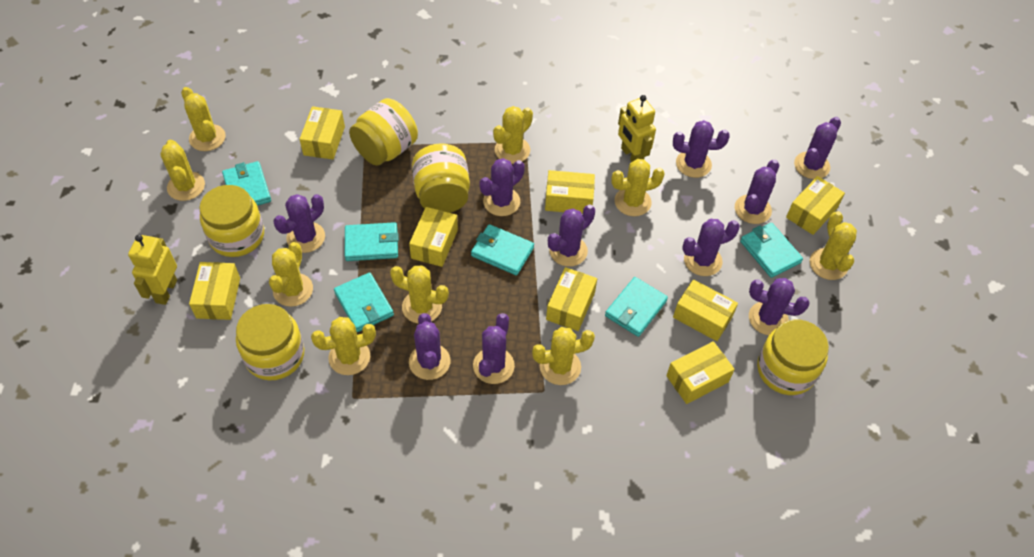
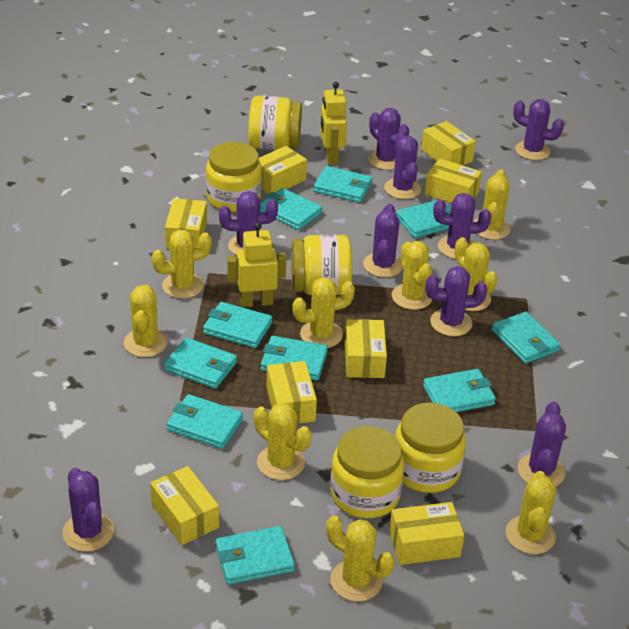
purple cactus: 10 -> 9
turquoise wallet: 6 -> 10

